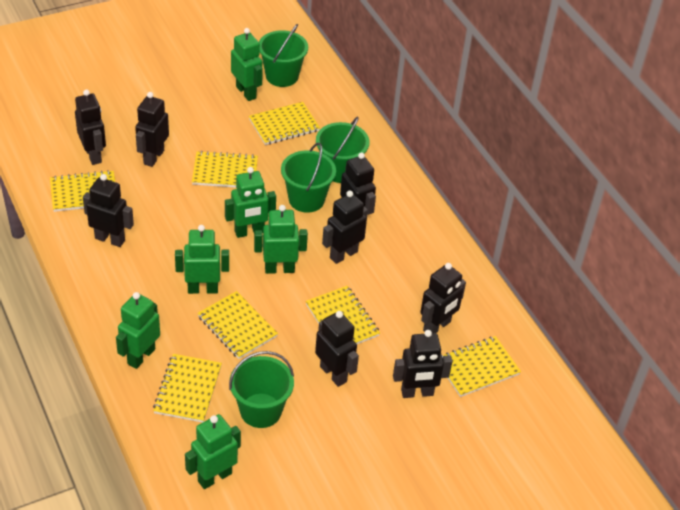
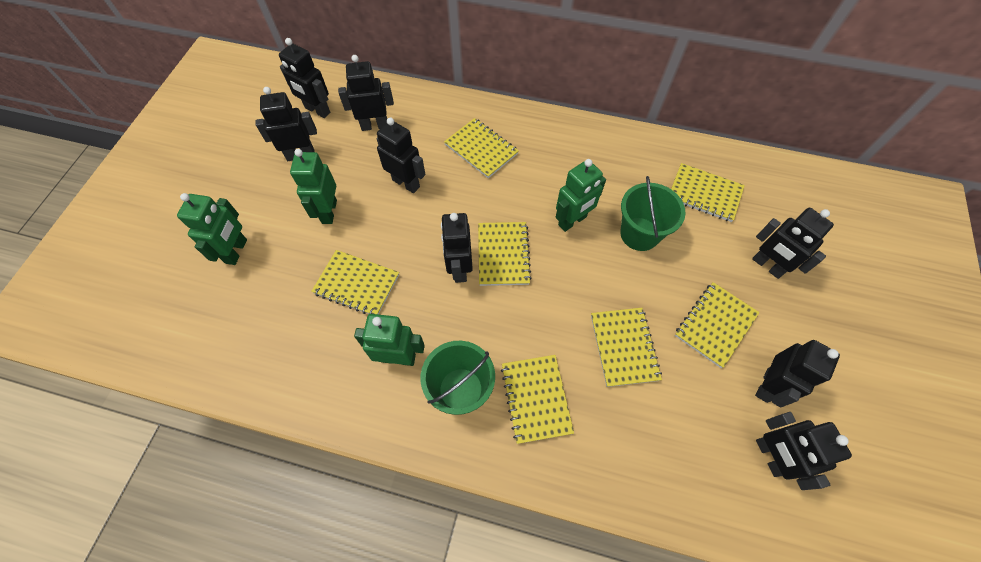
green bucket: 4 -> 2
green robot: 6 -> 4

